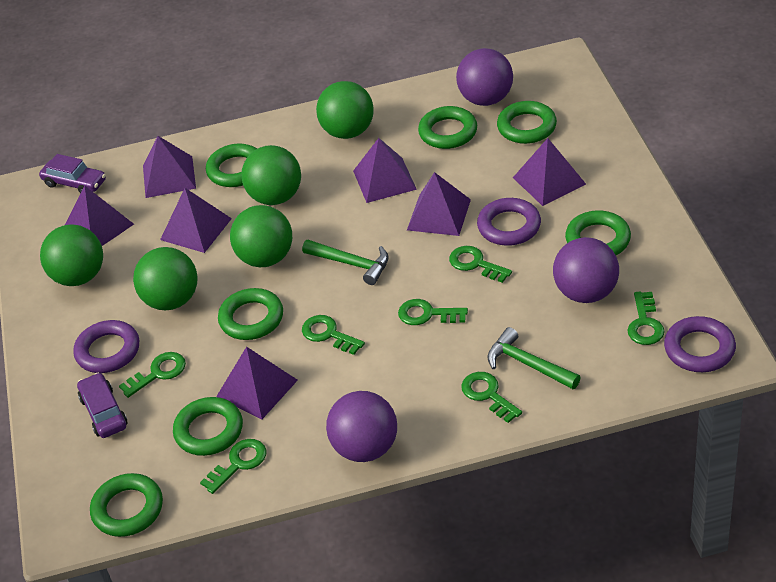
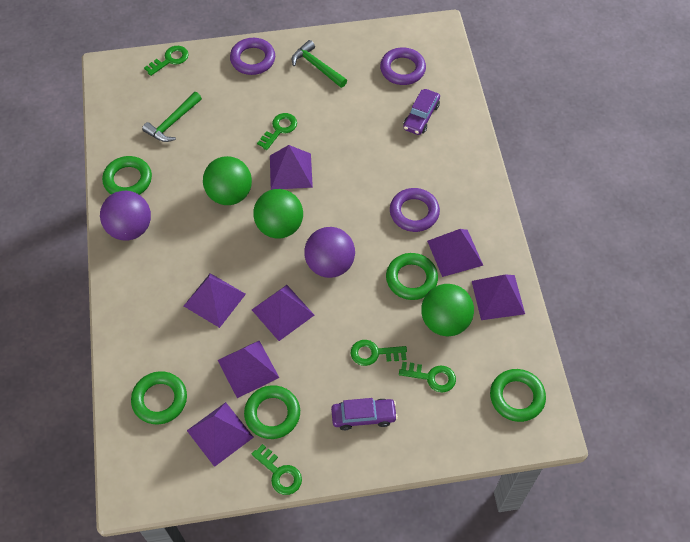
green ball: 5 -> 3
green key: 7 -> 5
green ring: 7 -> 5
purple ball: 3 -> 2

